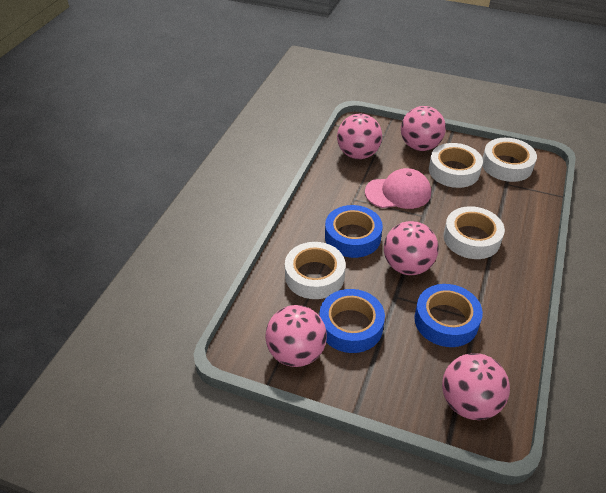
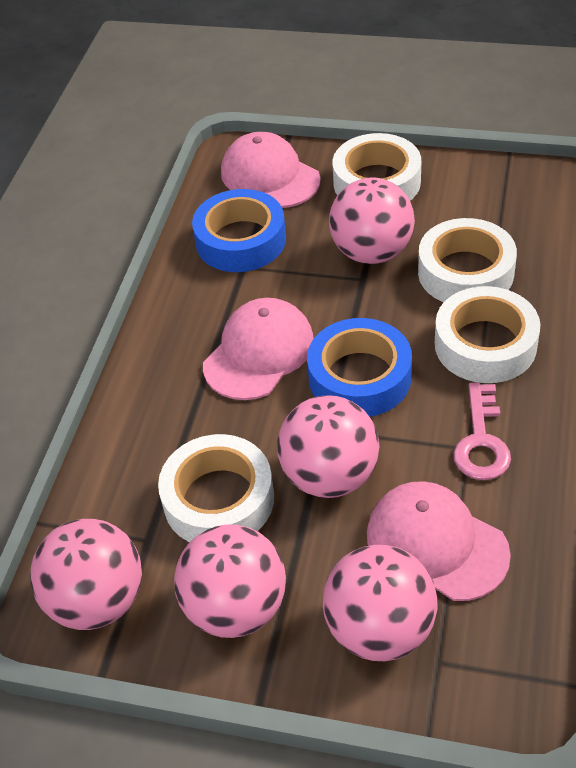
blue tape: 3 -> 2
pink cap: 1 -> 3
pink key: 0 -> 1

